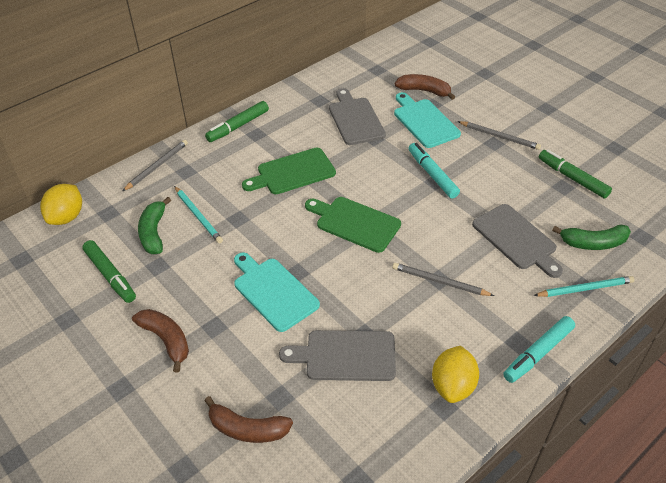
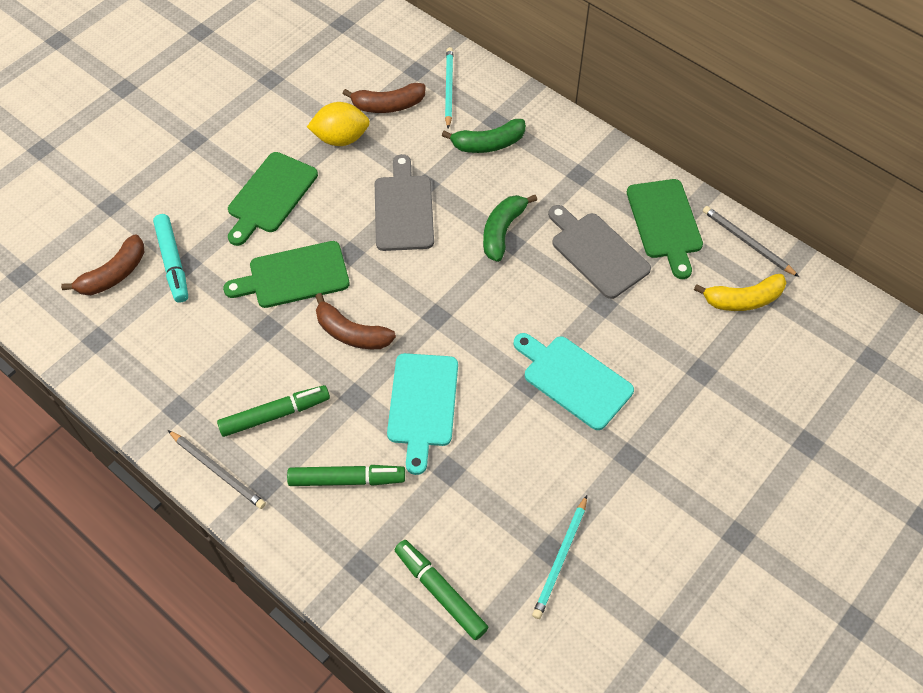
green cutting board: 2 -> 3
grey cutting board: 3 -> 2
grey pencil: 3 -> 2
turquoise marker: 2 -> 1
yellow banana: 0 -> 1
yellow lemon: 2 -> 1

